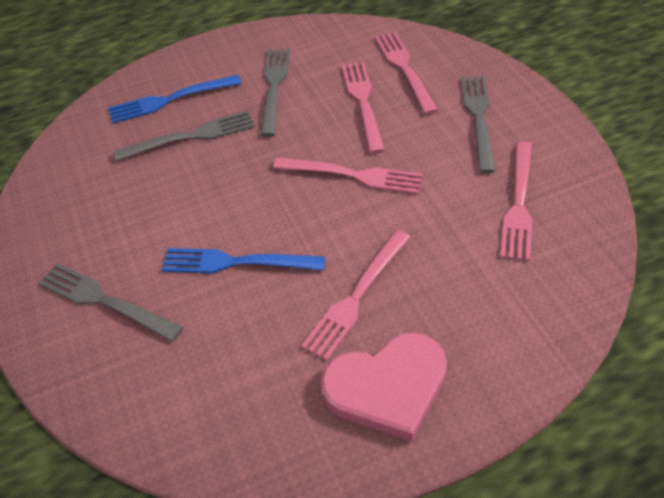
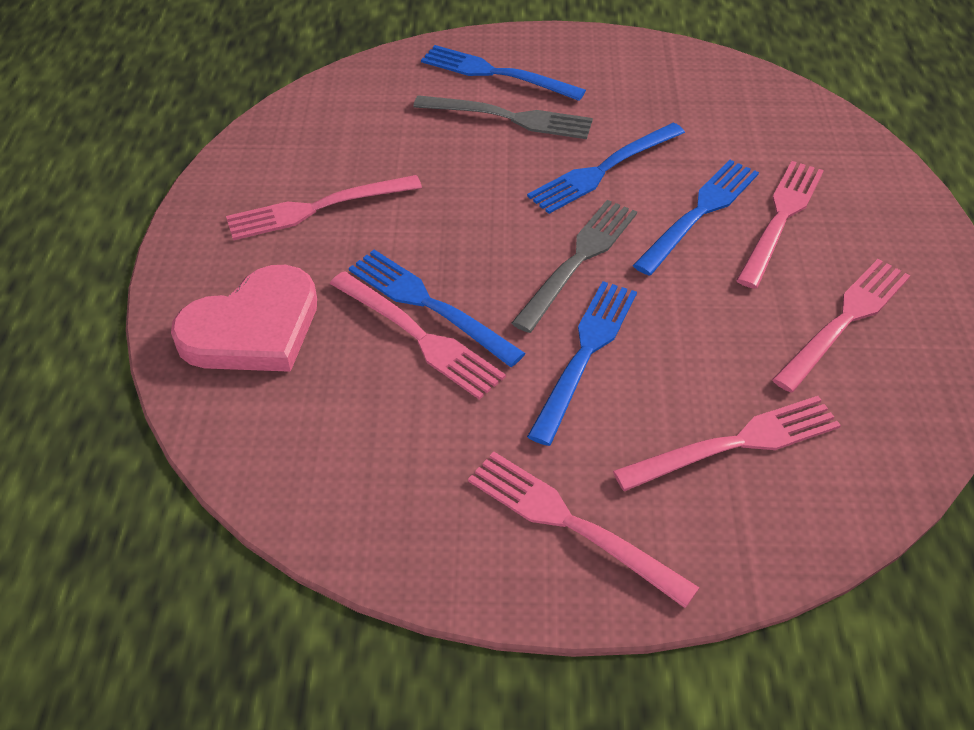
blue fork: 2 -> 5
grey fork: 4 -> 2
pink fork: 5 -> 6

